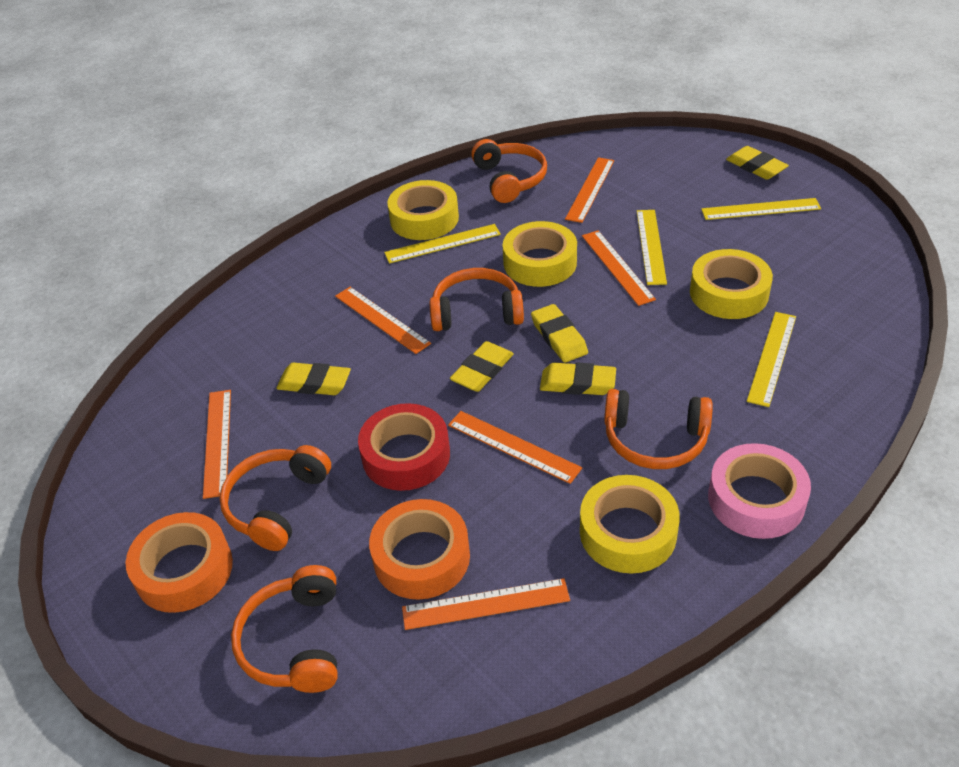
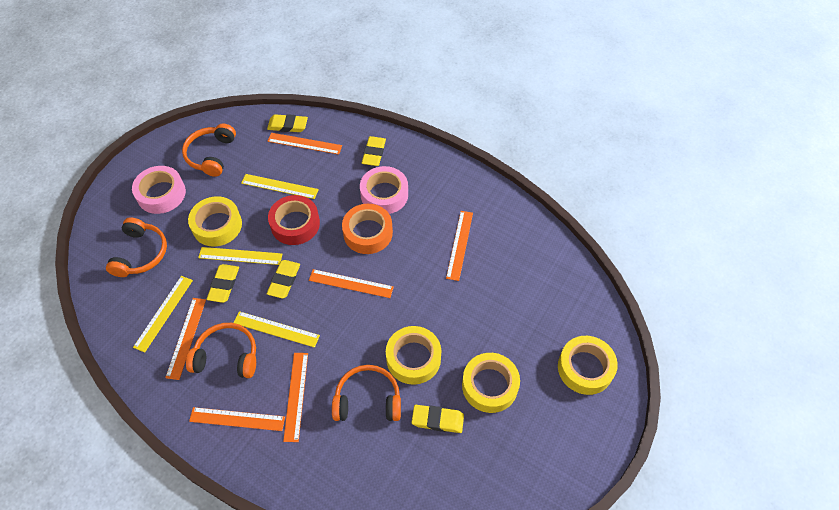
orange headphones: 5 -> 4
orange tape: 2 -> 1
pink tape: 1 -> 2

